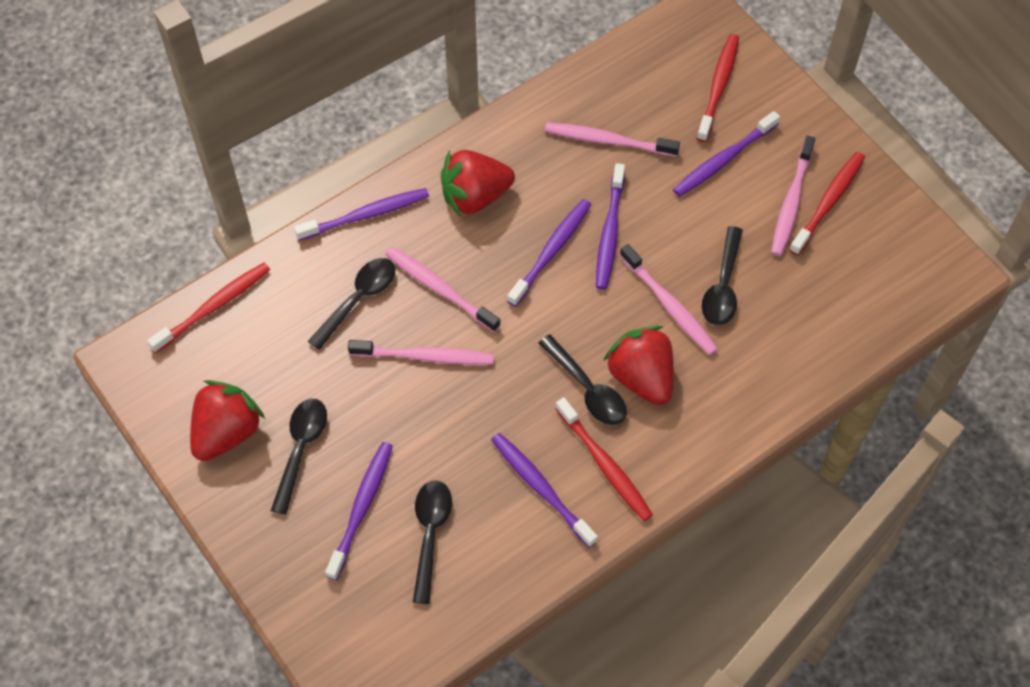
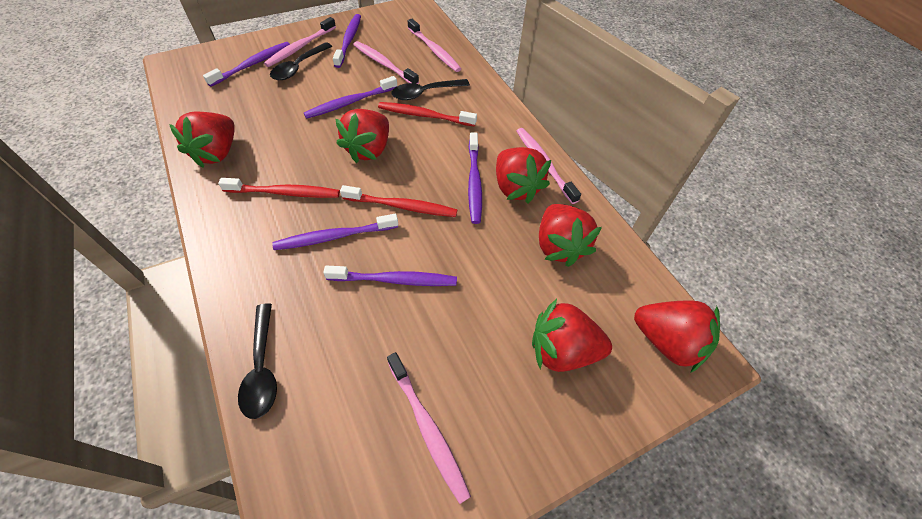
black spoon: 5 -> 3
red strawberry: 3 -> 6
red toothbrush: 4 -> 3

